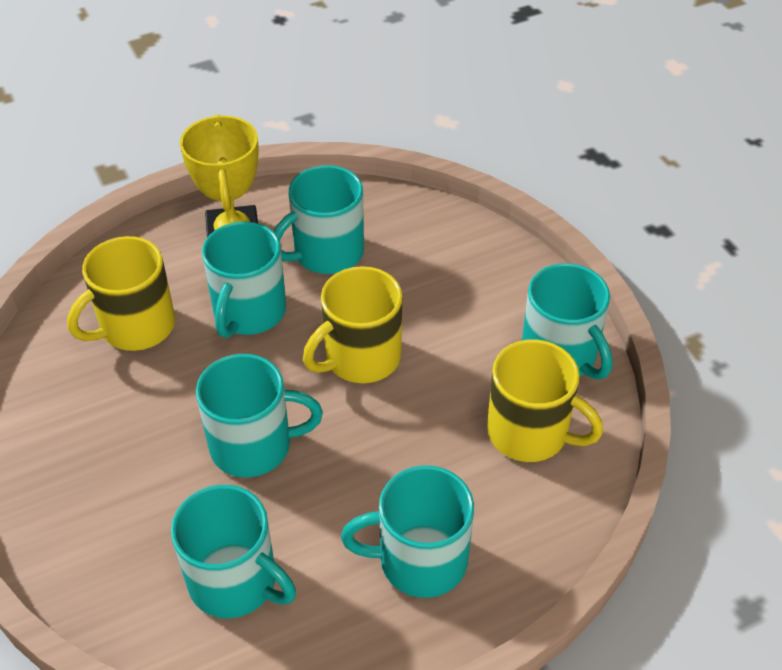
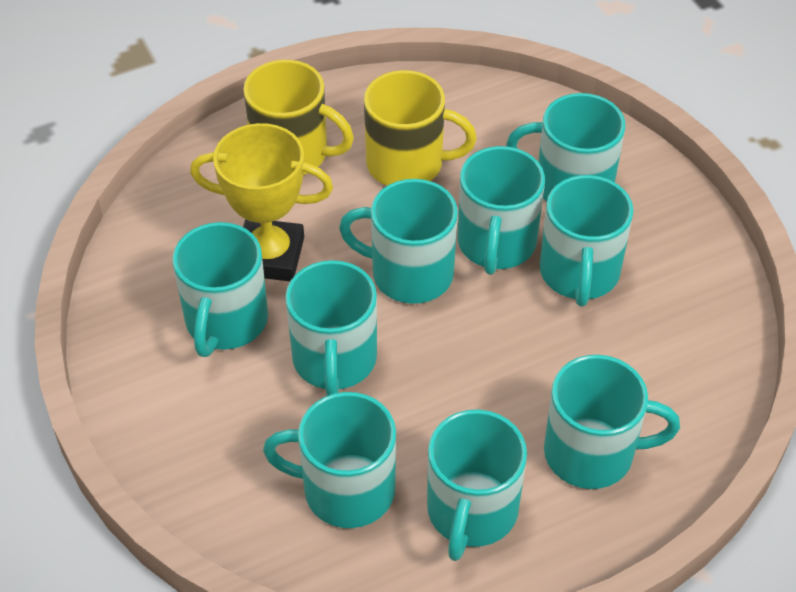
turquoise mug: 6 -> 9
yellow mug: 3 -> 2

